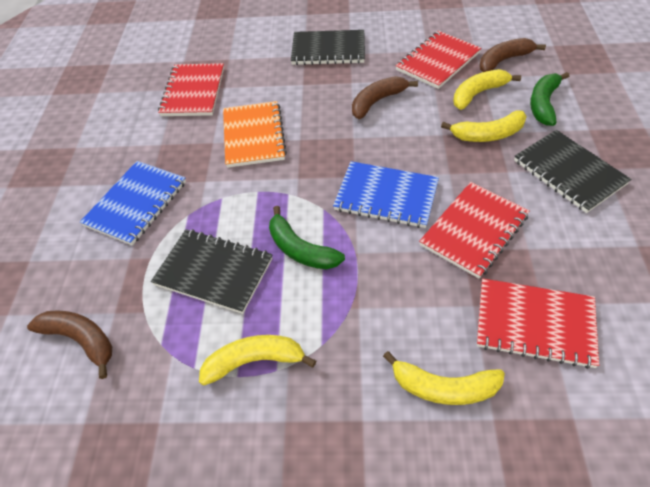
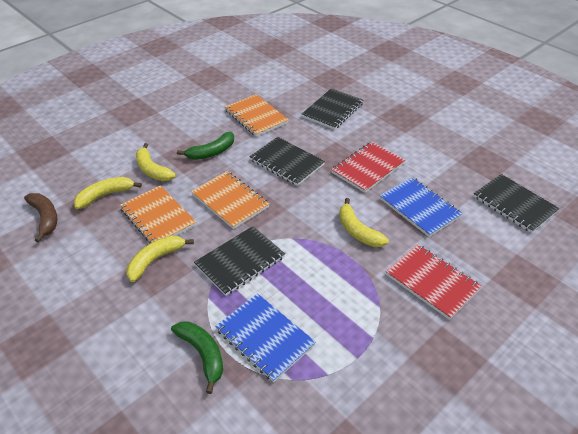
black notebook: 3 -> 4
brown banana: 3 -> 1
orange notebook: 1 -> 3
red notebook: 4 -> 2

